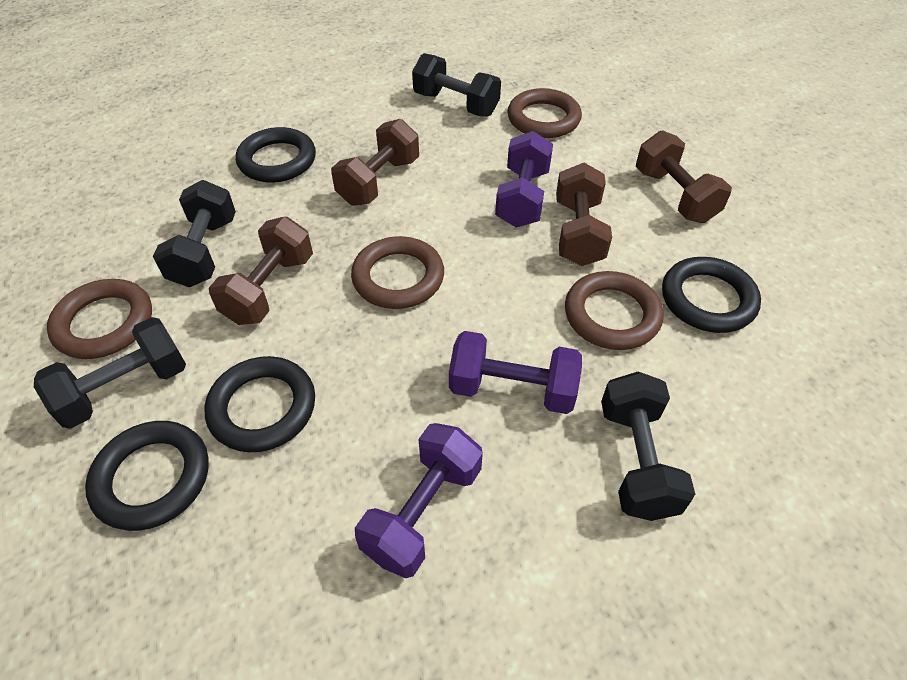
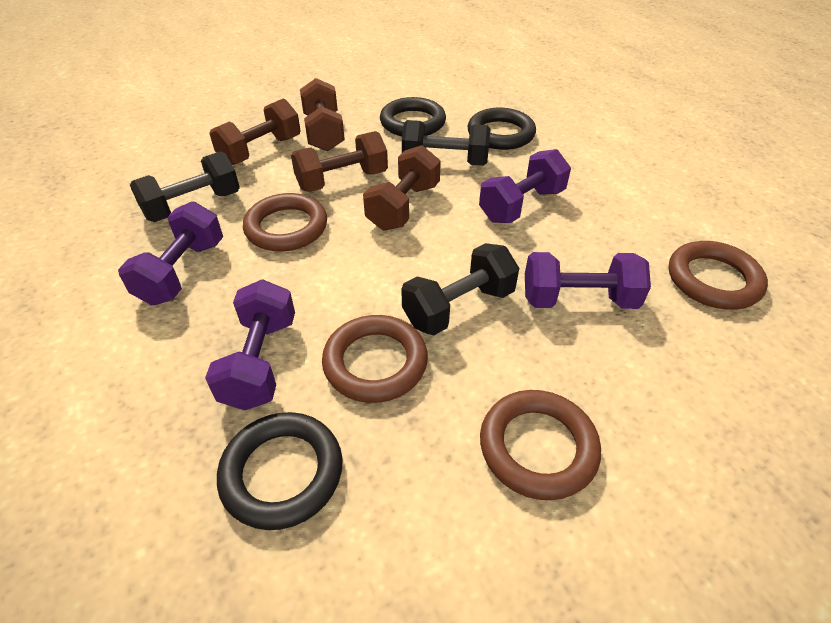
black dumbbell: 4 -> 3
black ring: 4 -> 3
purple dumbbell: 3 -> 4

